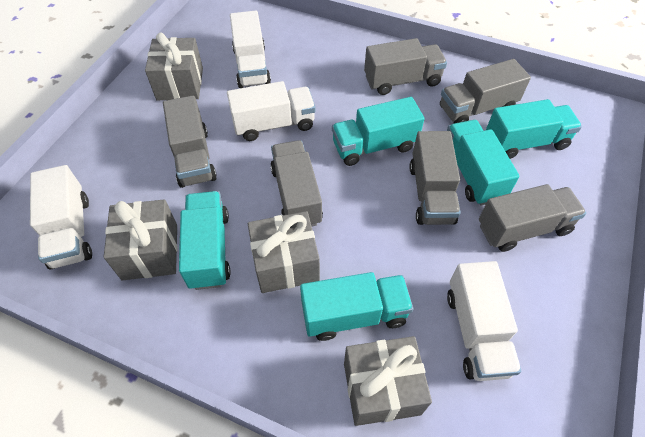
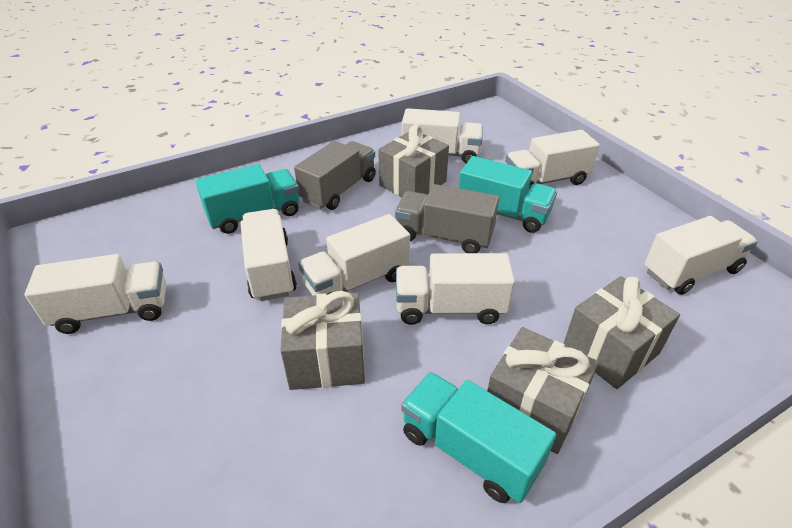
grey truck: 6 -> 2
turquoise truck: 5 -> 3
white truck: 4 -> 7

